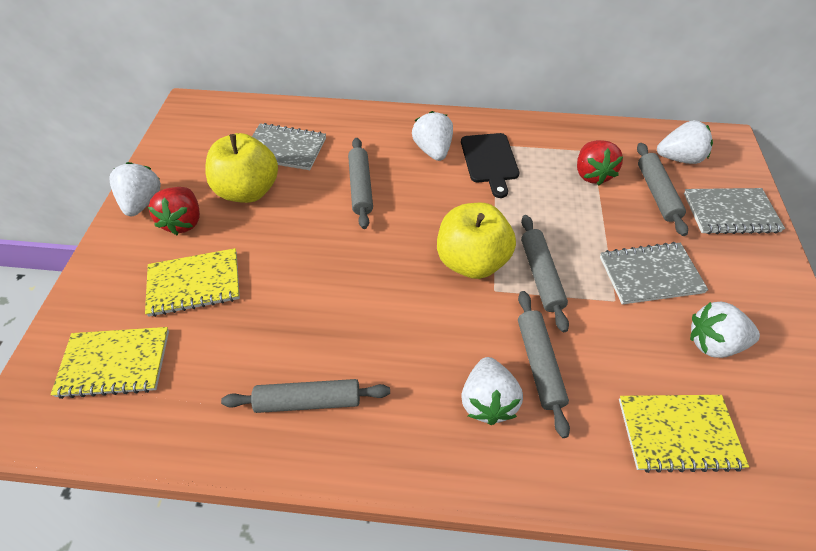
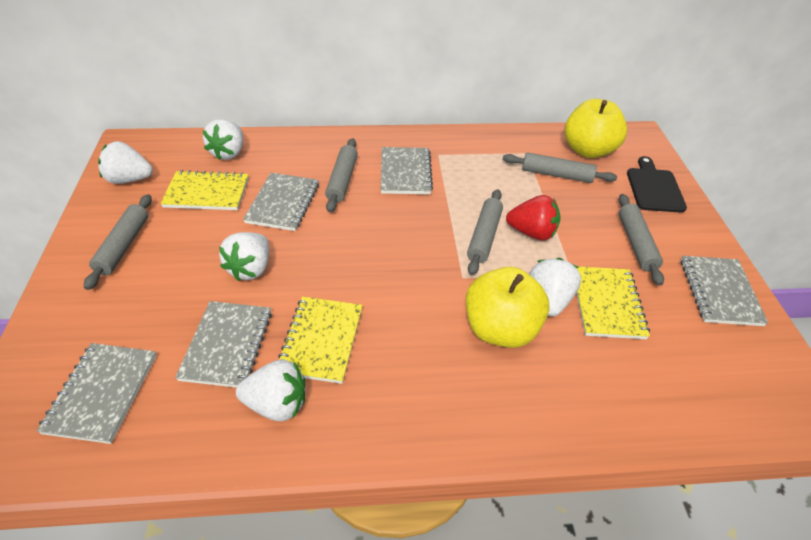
grey notebook: 3 -> 5
red strawberry: 2 -> 1

